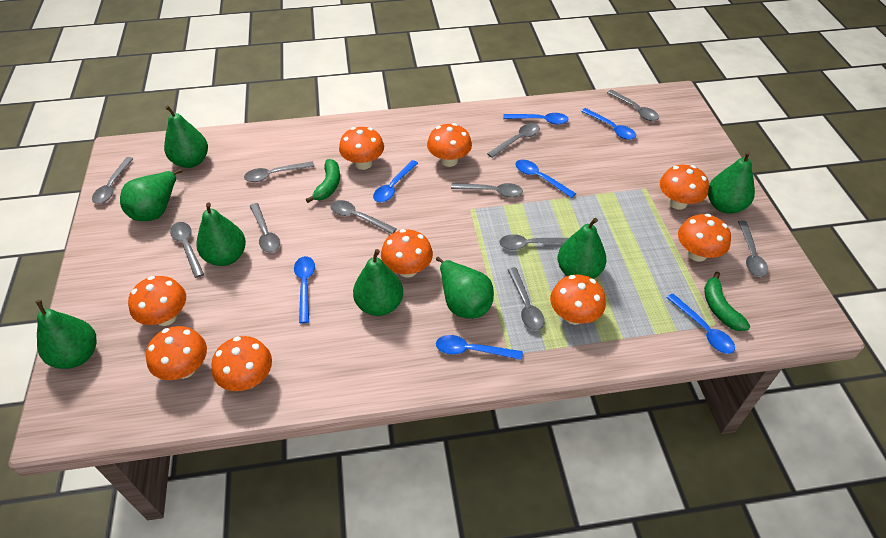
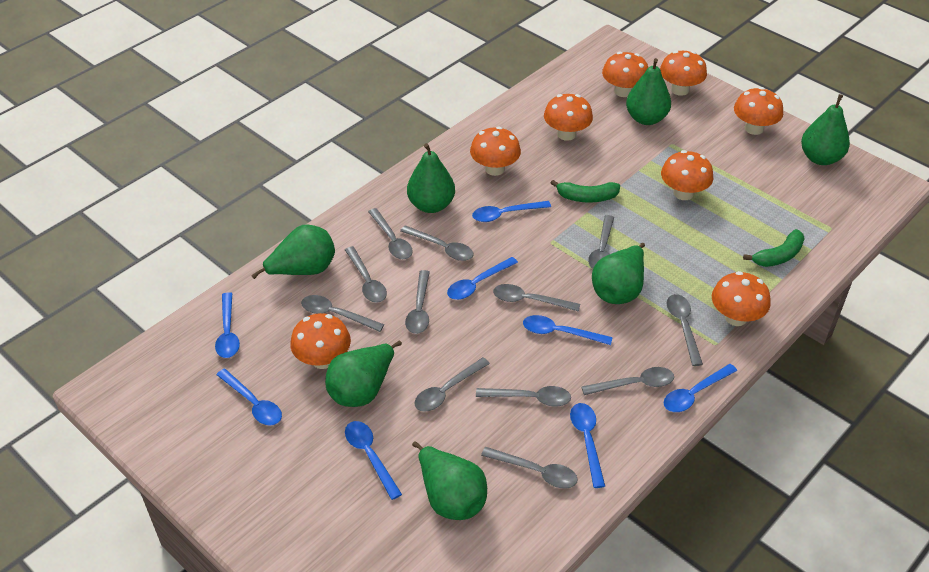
blue spoon: 7 -> 8
green pear: 8 -> 7
grey spoon: 11 -> 12
orange mushroom: 9 -> 8

